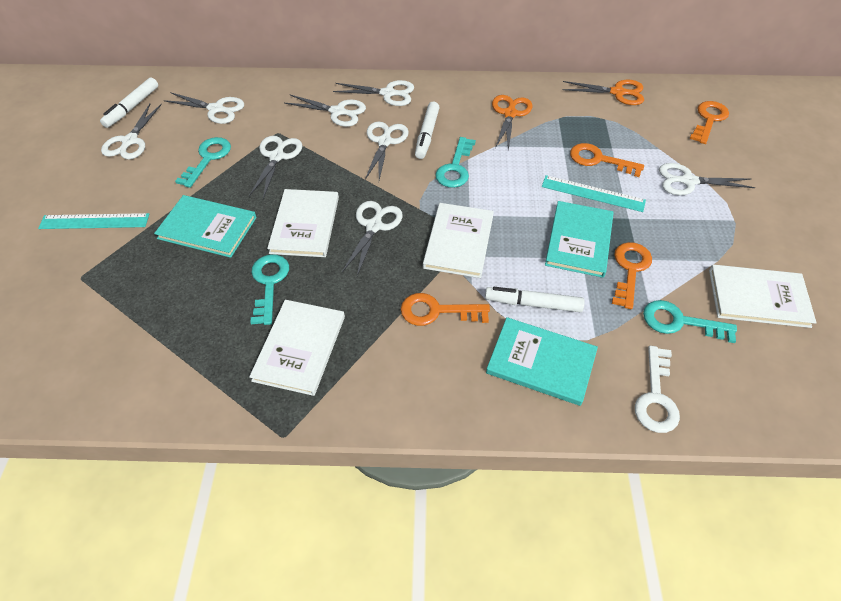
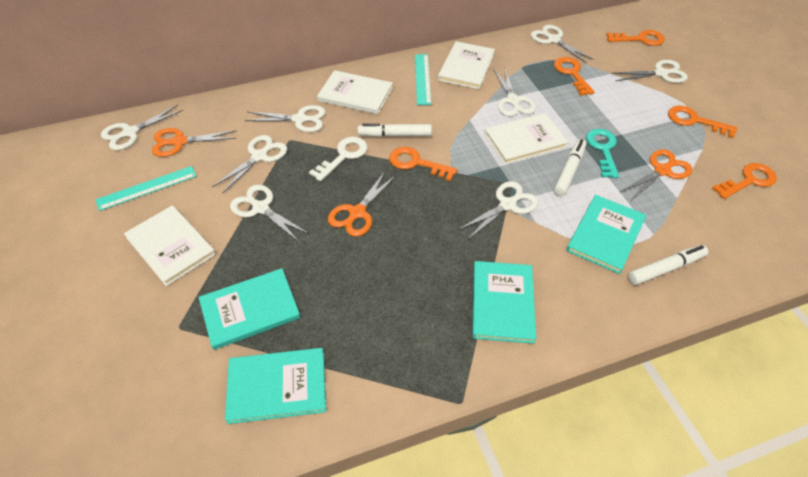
orange key: 4 -> 5
orange scissors: 2 -> 3
turquoise book: 3 -> 4
turquoise key: 4 -> 1

